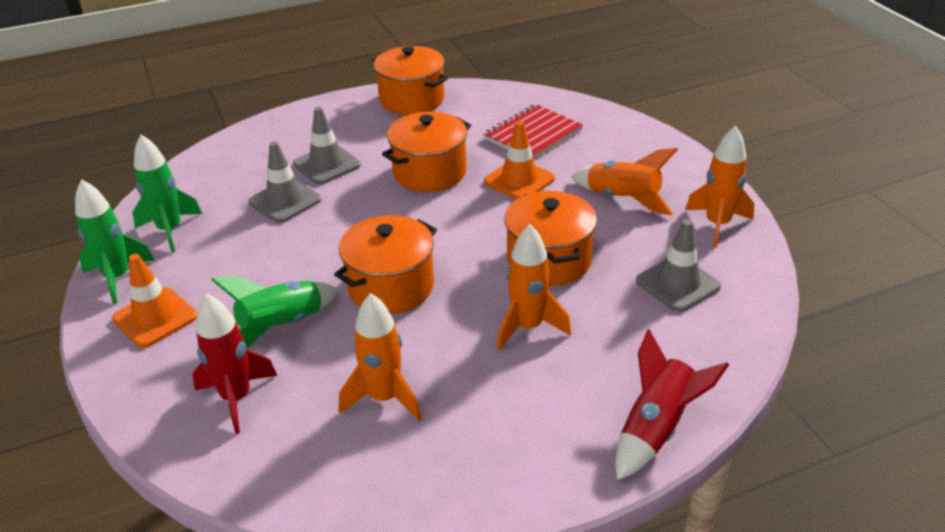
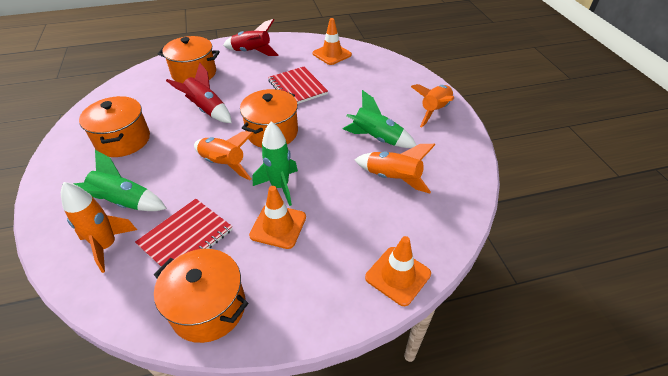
grey traffic cone: 3 -> 0
orange traffic cone: 2 -> 3
red notebook: 1 -> 2

